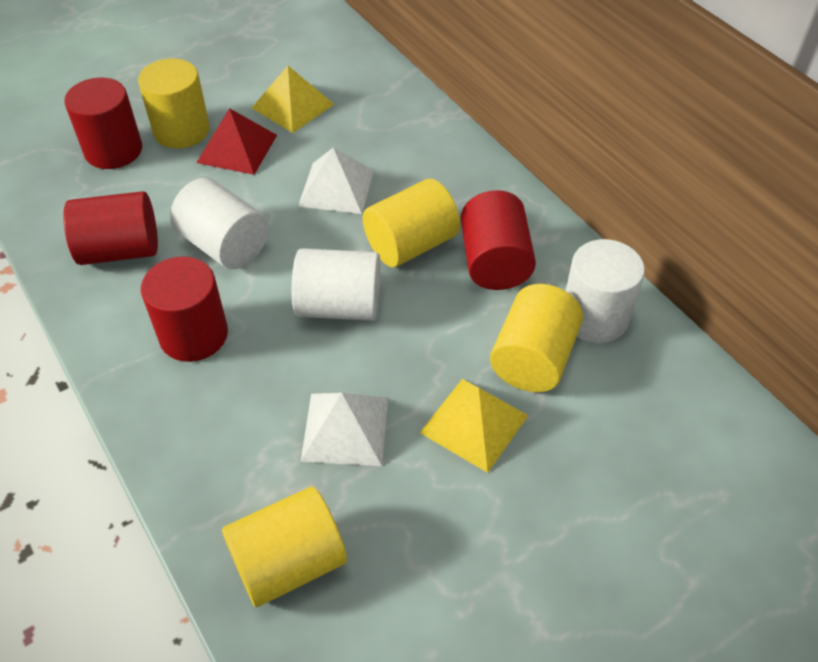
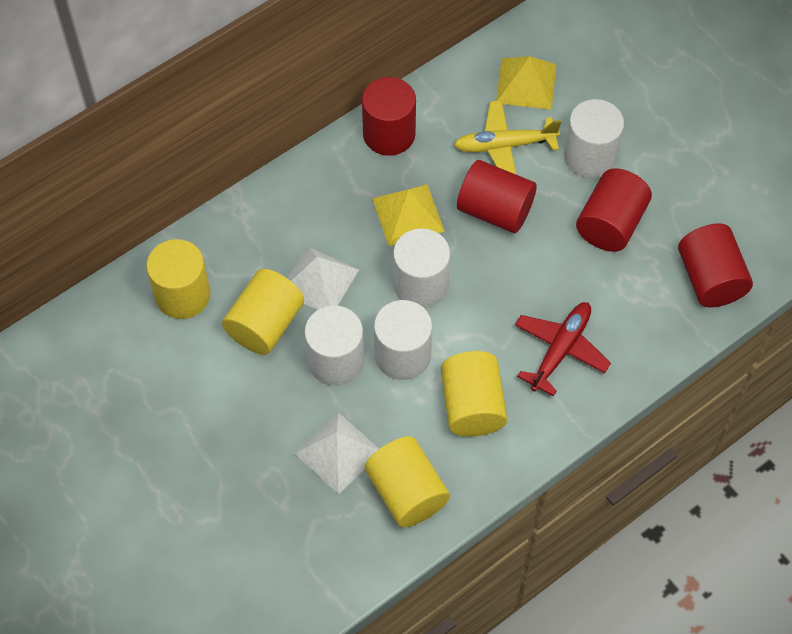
red plane: 0 -> 1
red pyramid: 1 -> 0
white cylinder: 3 -> 4
yellow plane: 0 -> 1

